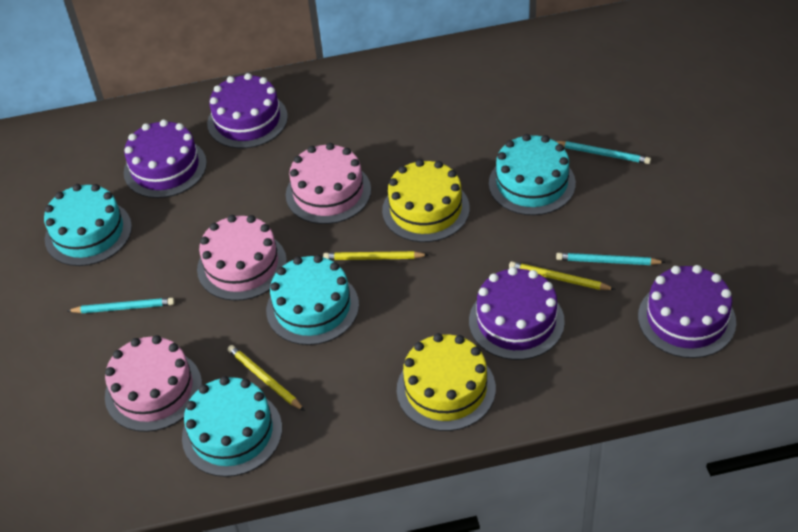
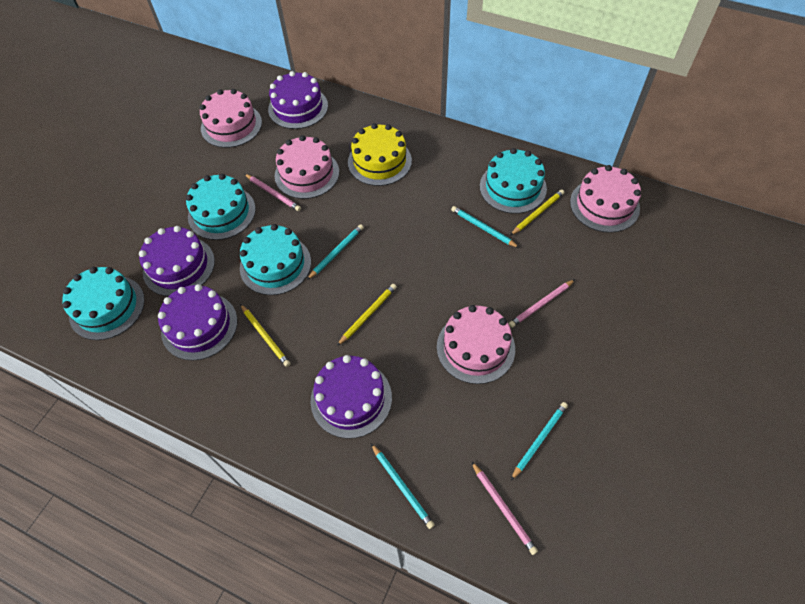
pink cake: 3 -> 4
pink pencil: 0 -> 3
turquoise pencil: 3 -> 4
yellow cake: 2 -> 1

